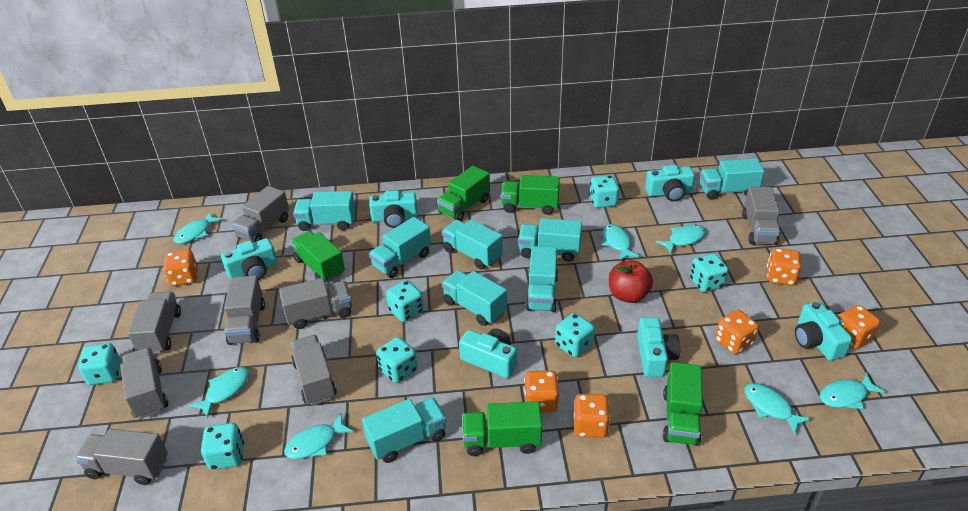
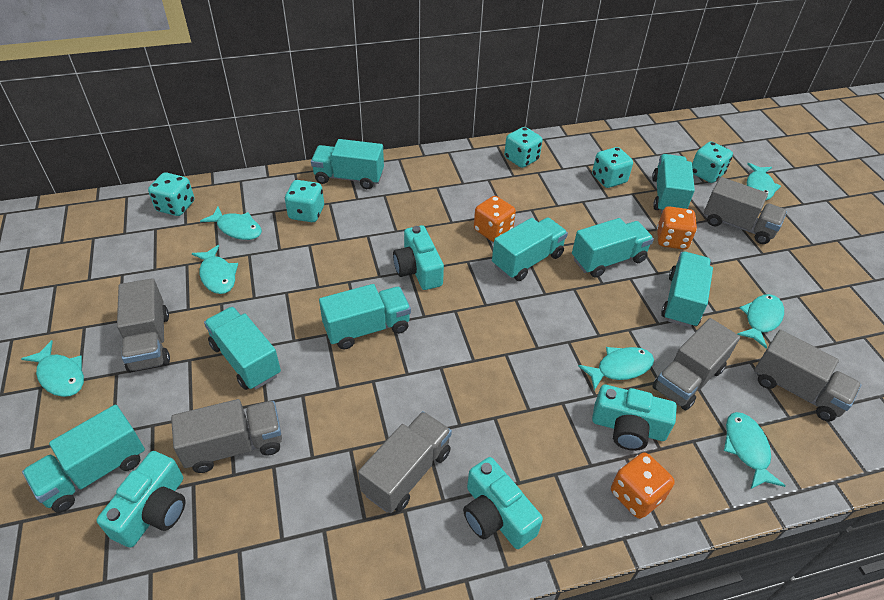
green truck: 5 -> 0
grey truck: 8 -> 6
orange dice: 6 -> 3
red apple: 1 -> 0
turquoise camera: 6 -> 4
turquoise dice: 7 -> 5

